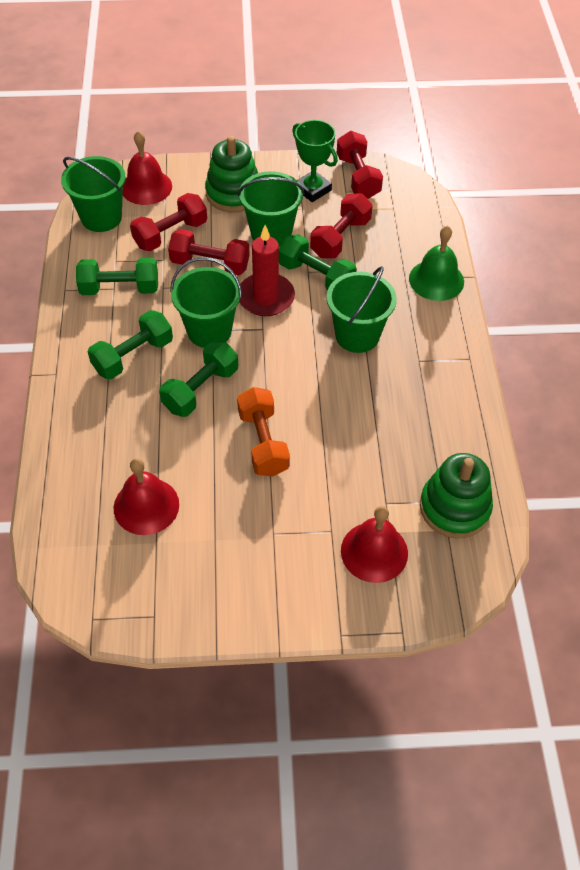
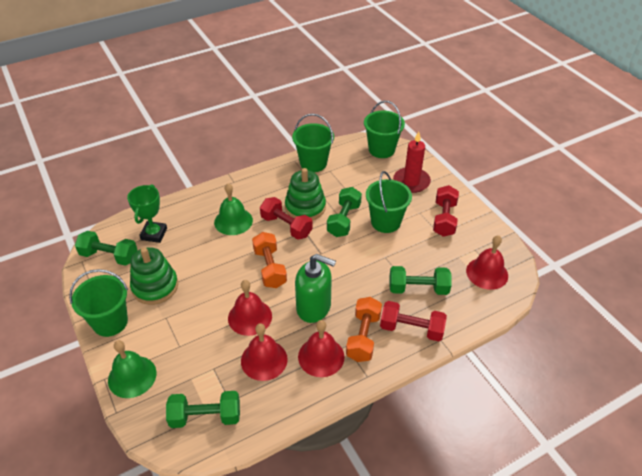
green bell: 1 -> 2
green soap dispenser: 0 -> 1
orange dumbbell: 1 -> 2
red bell: 3 -> 4
red dumbbell: 4 -> 3

